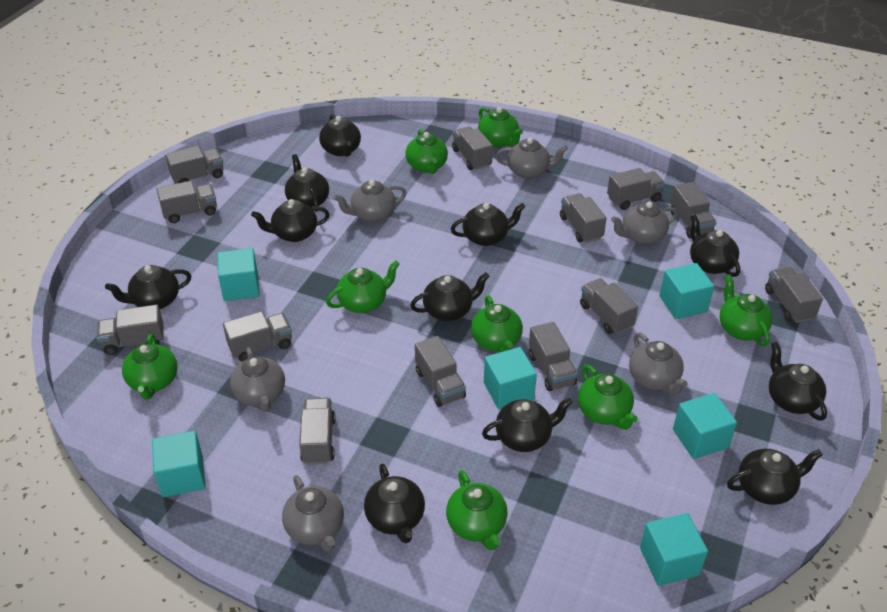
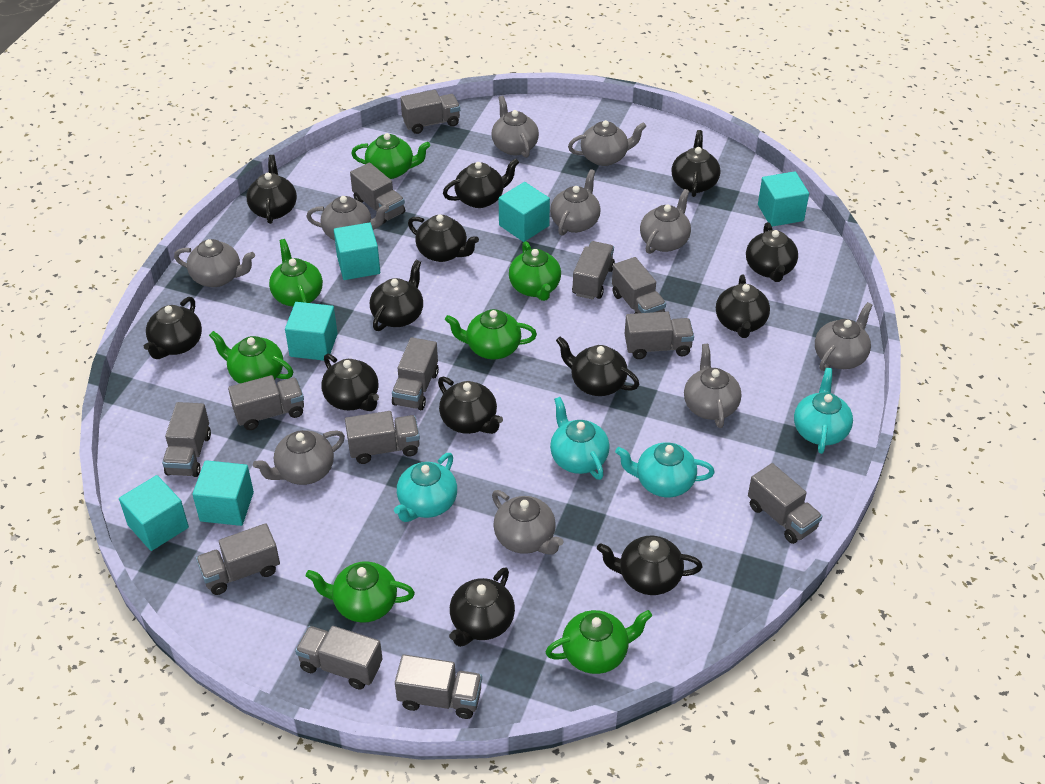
black teapot: 11 -> 13
green teapot: 8 -> 7
grey teapot: 6 -> 10
turquoise teapot: 0 -> 4

